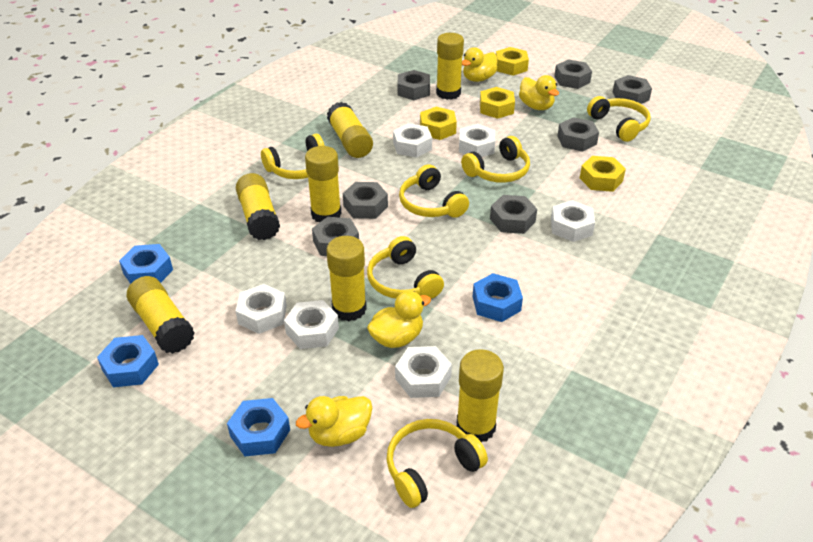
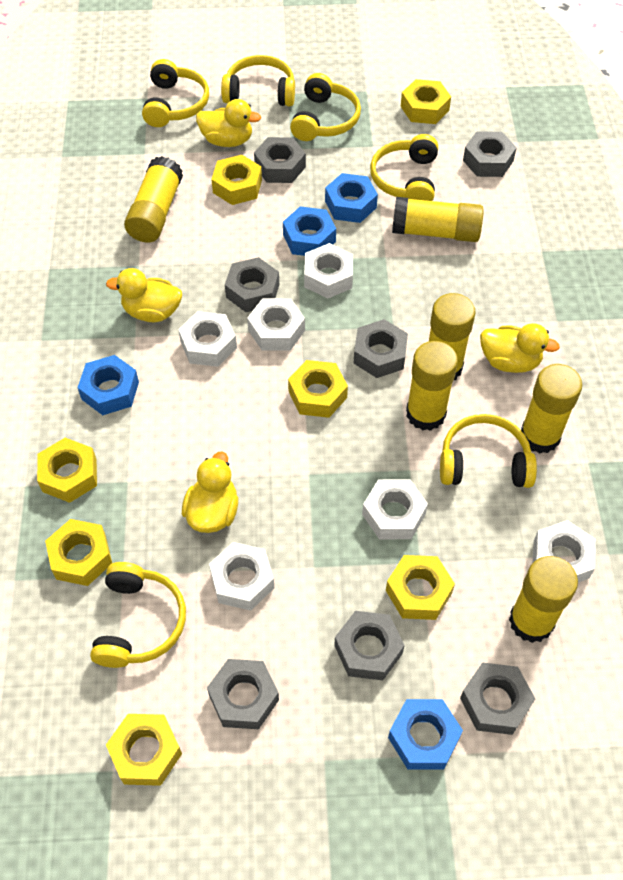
yellow glue stick: 7 -> 6
yellow nut: 4 -> 7

